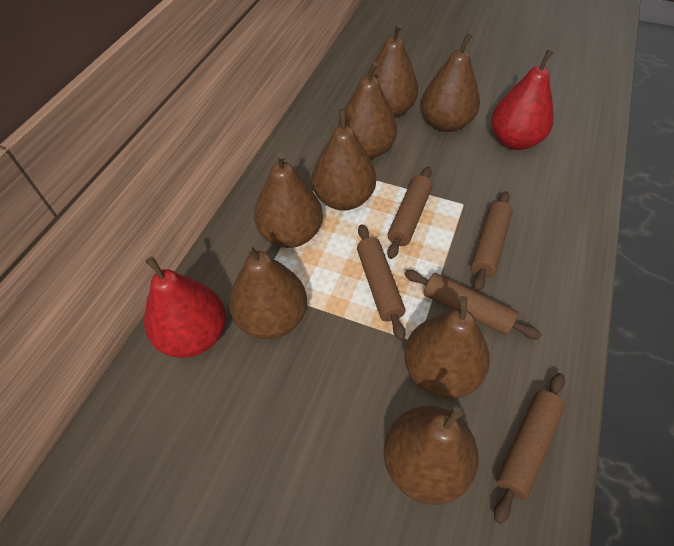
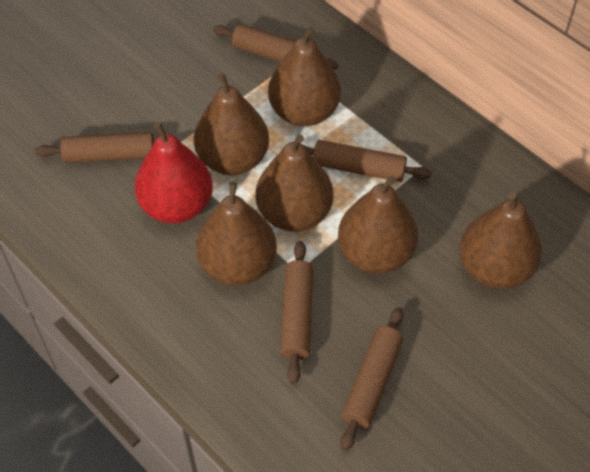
brown pear: 8 -> 6
red pear: 2 -> 1

